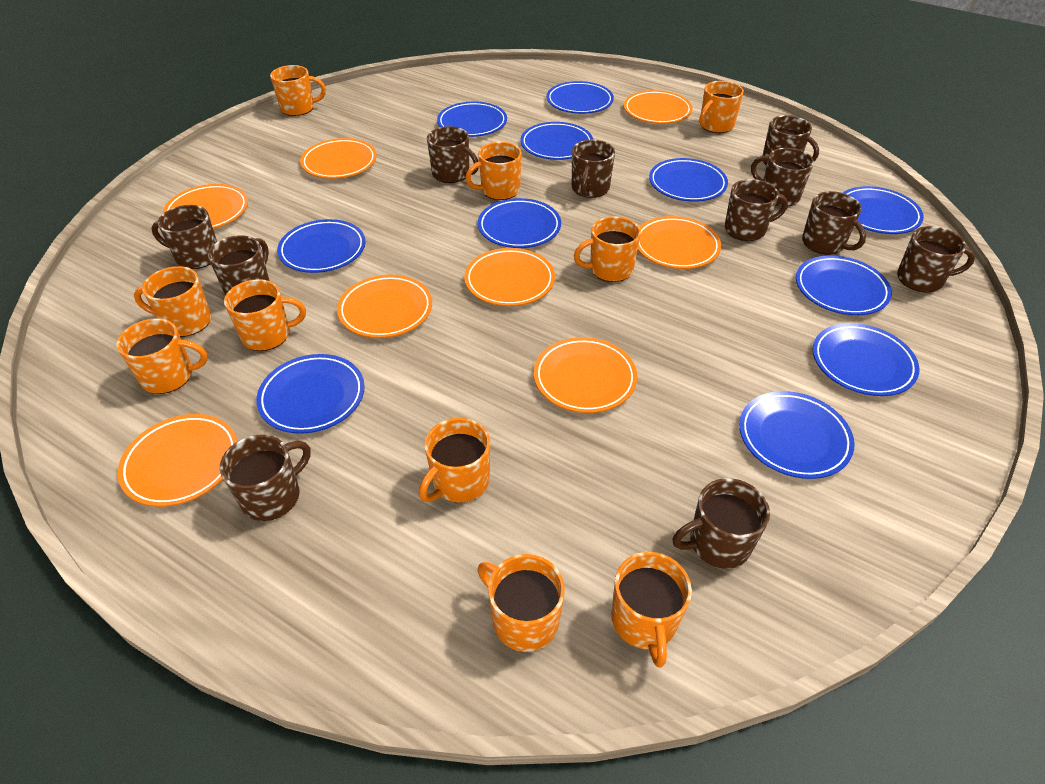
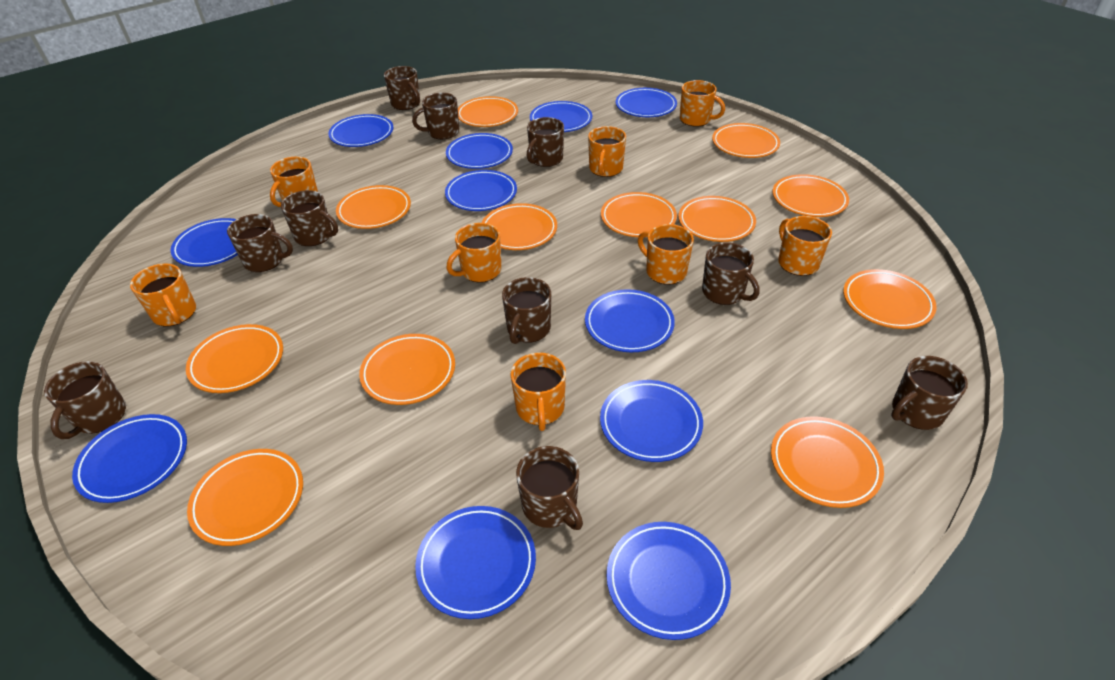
brown mug: 11 -> 10
orange mug: 10 -> 8
orange plate: 8 -> 12

